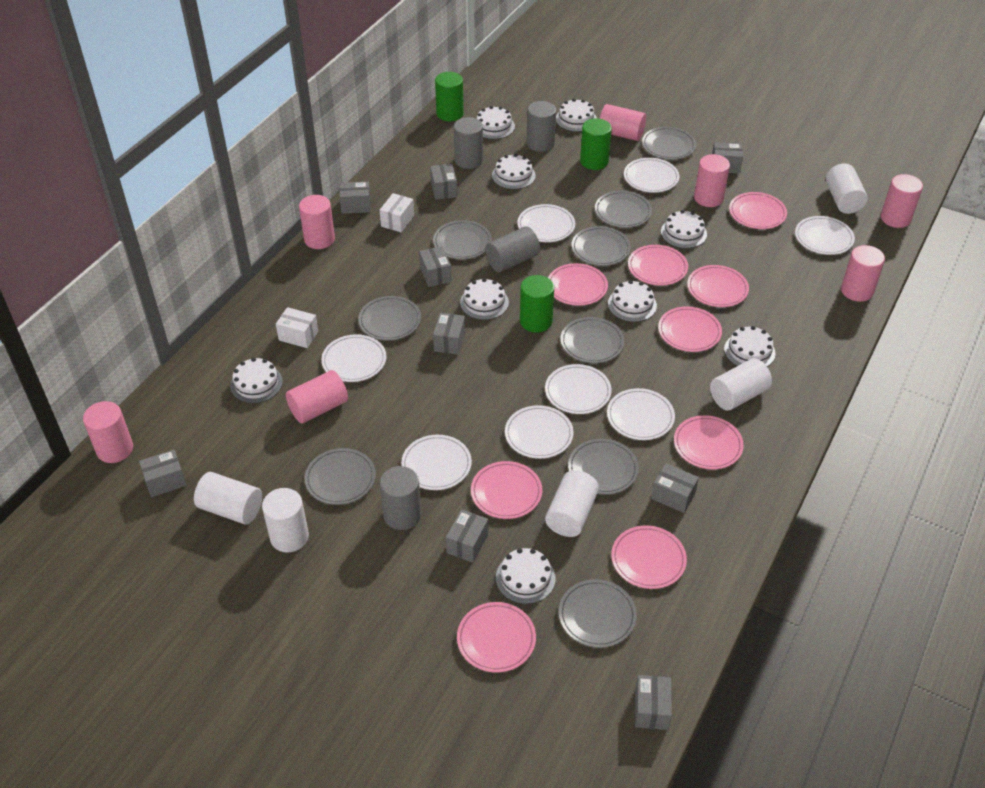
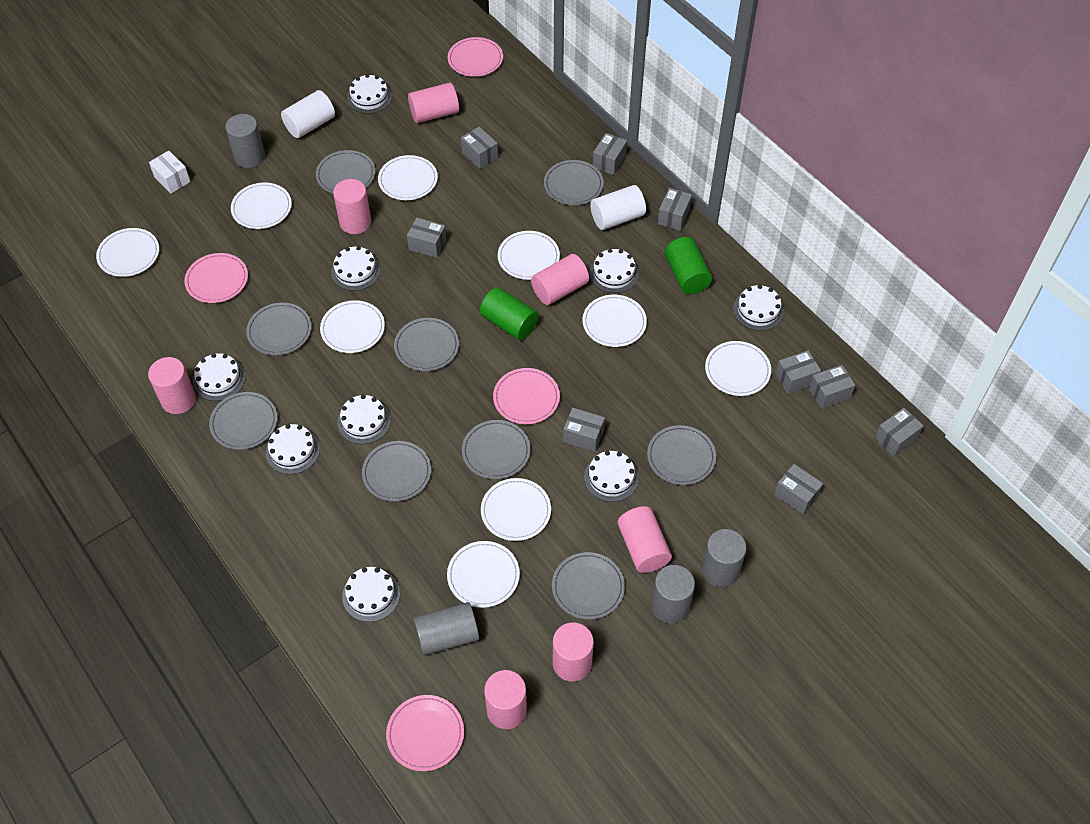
green cylinder: 3 -> 2
pink plate: 9 -> 4
white box: 2 -> 1
white cylinder: 5 -> 2
white plate: 8 -> 9

